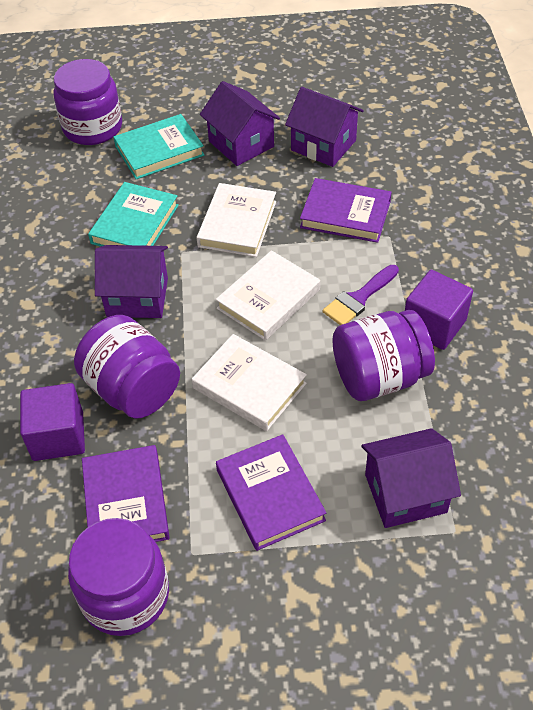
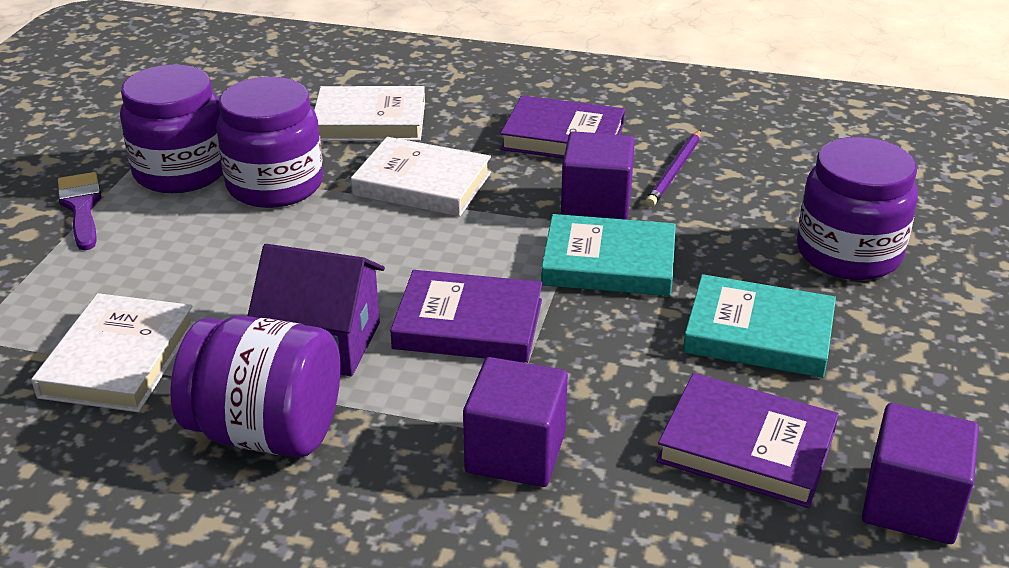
purple cube: 2 -> 3
purple house: 4 -> 1
purple pencil: 0 -> 1

